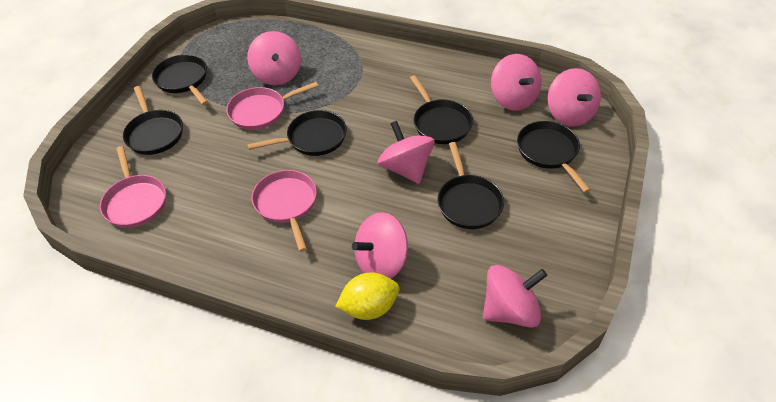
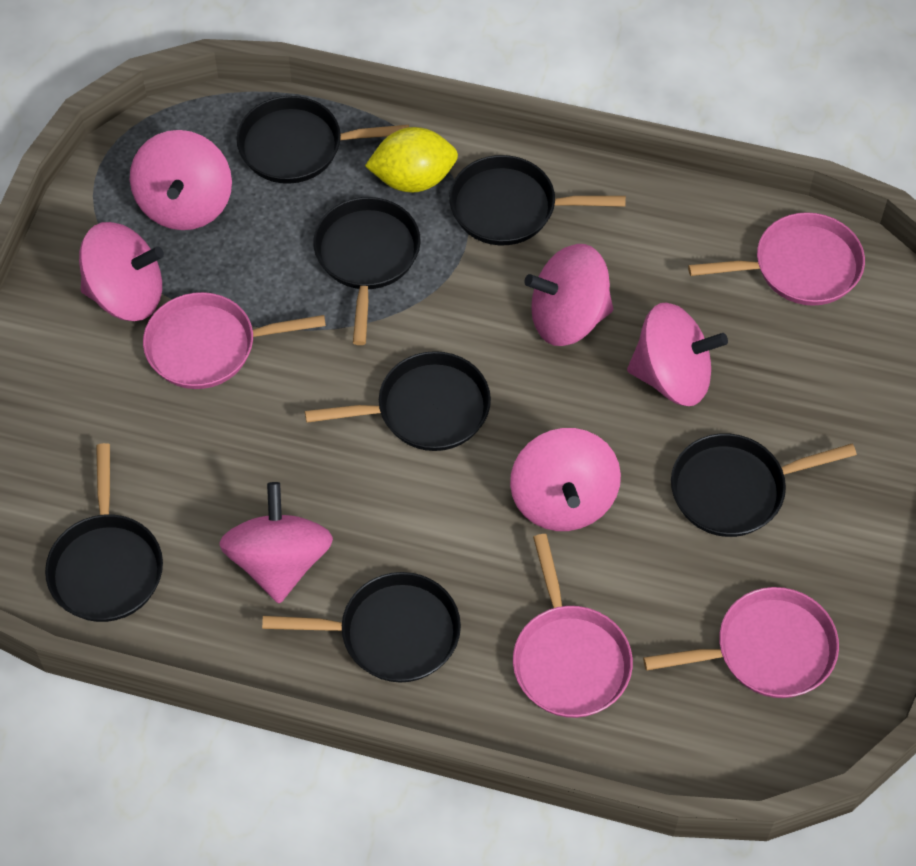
black pan: 6 -> 7
pink pan: 3 -> 4

